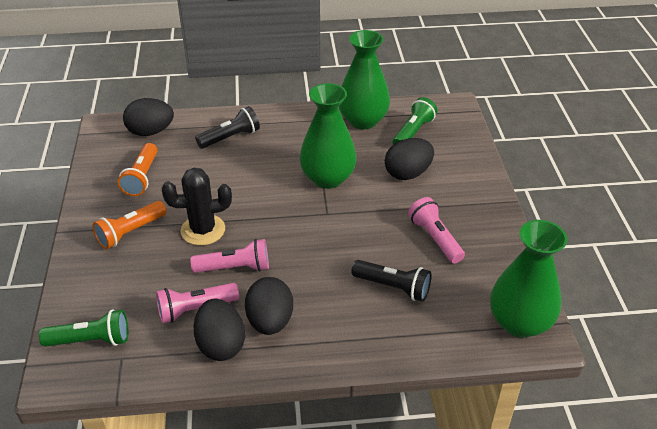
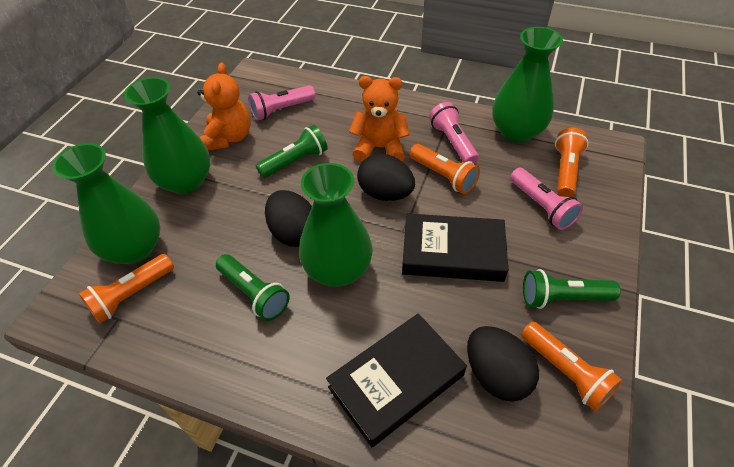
black book: 0 -> 2
black cactus: 1 -> 0
black egg: 4 -> 3
black flashlight: 2 -> 0
green flashlight: 2 -> 3
green vase: 3 -> 4
orange flashlight: 2 -> 4
orange teddy bear: 0 -> 2

